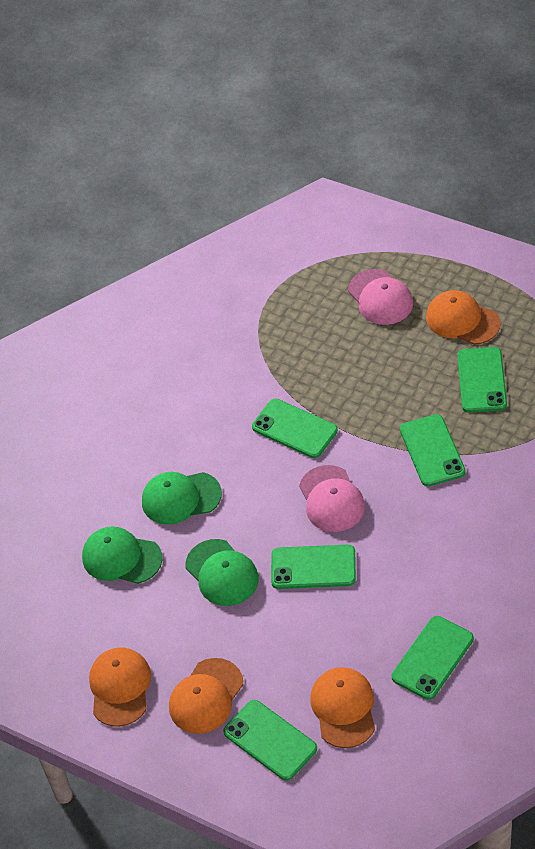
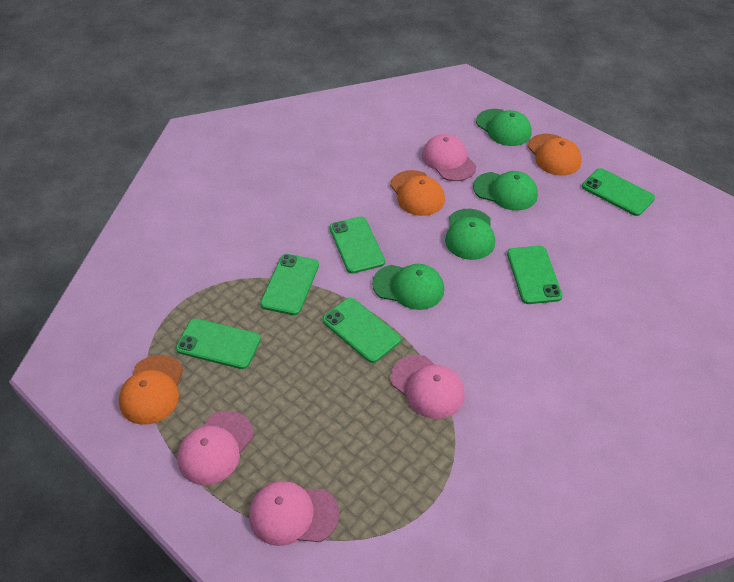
green cap: 3 -> 4
orange cap: 4 -> 3
pink cap: 2 -> 4

